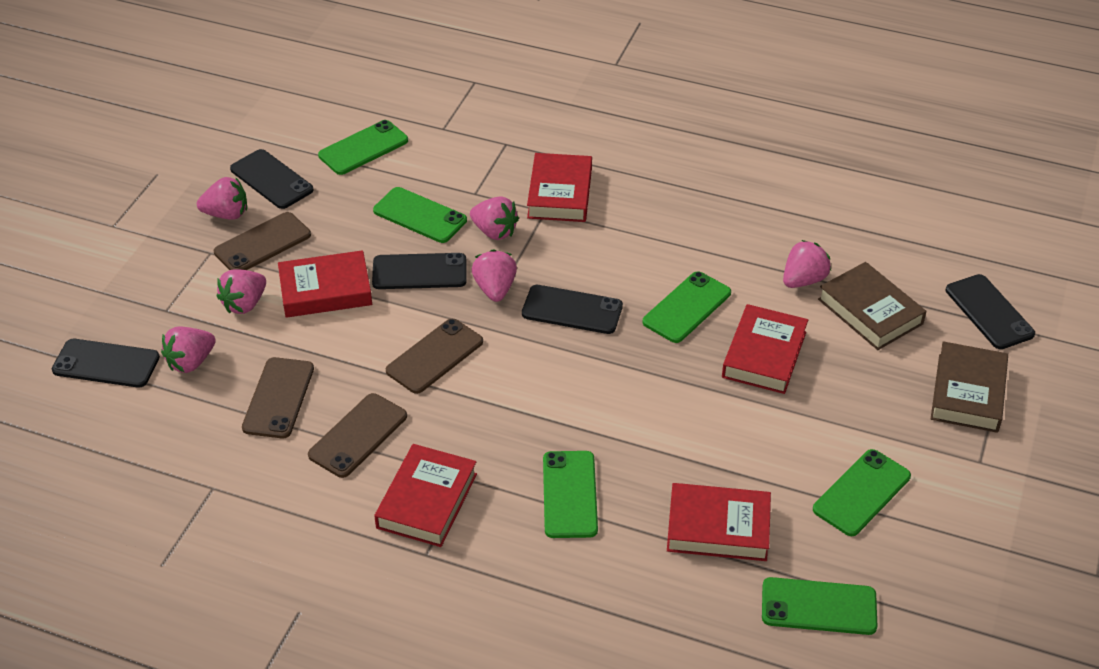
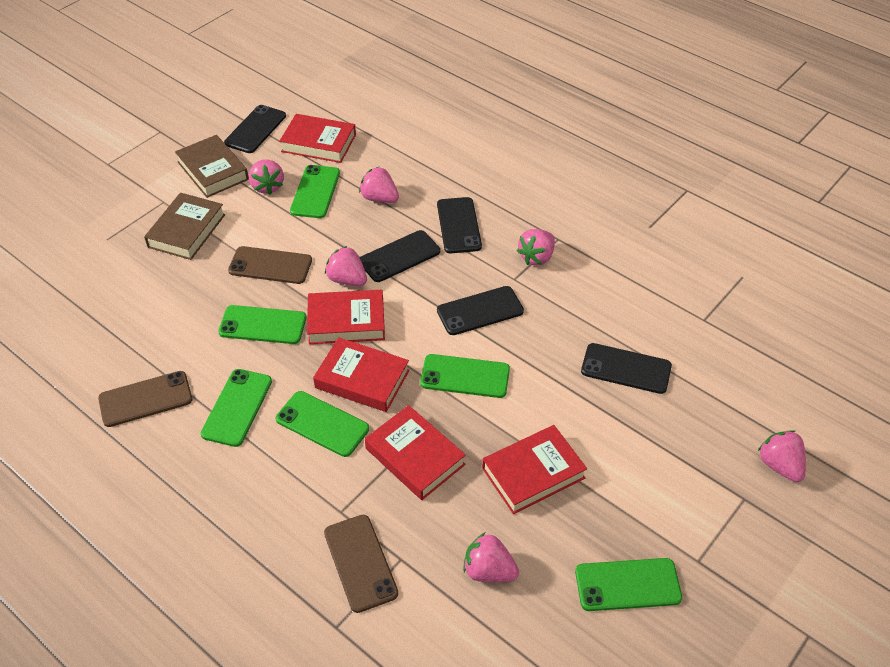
brown phone: 4 -> 3

